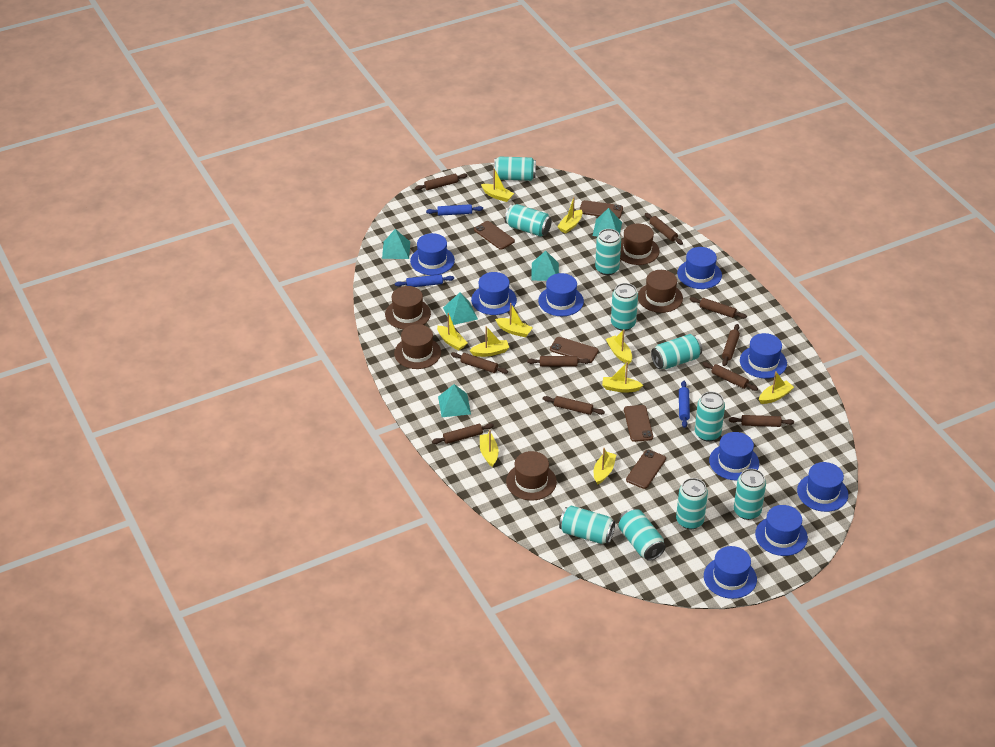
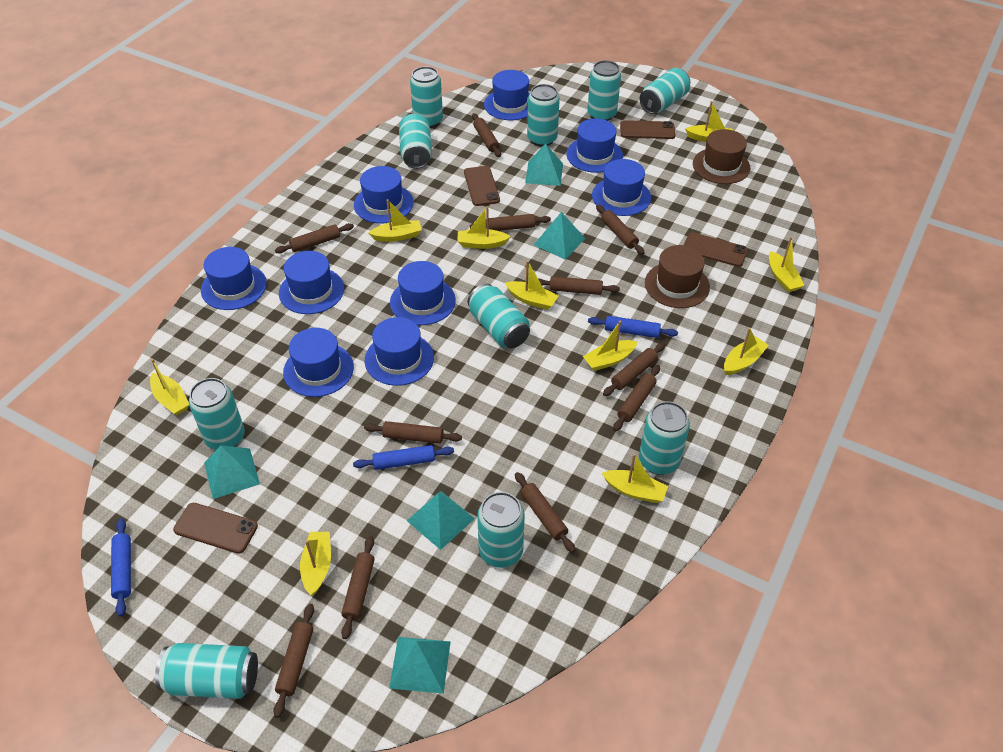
brown hat: 5 -> 2
brown phone: 5 -> 4
brown rolling pin: 10 -> 11

